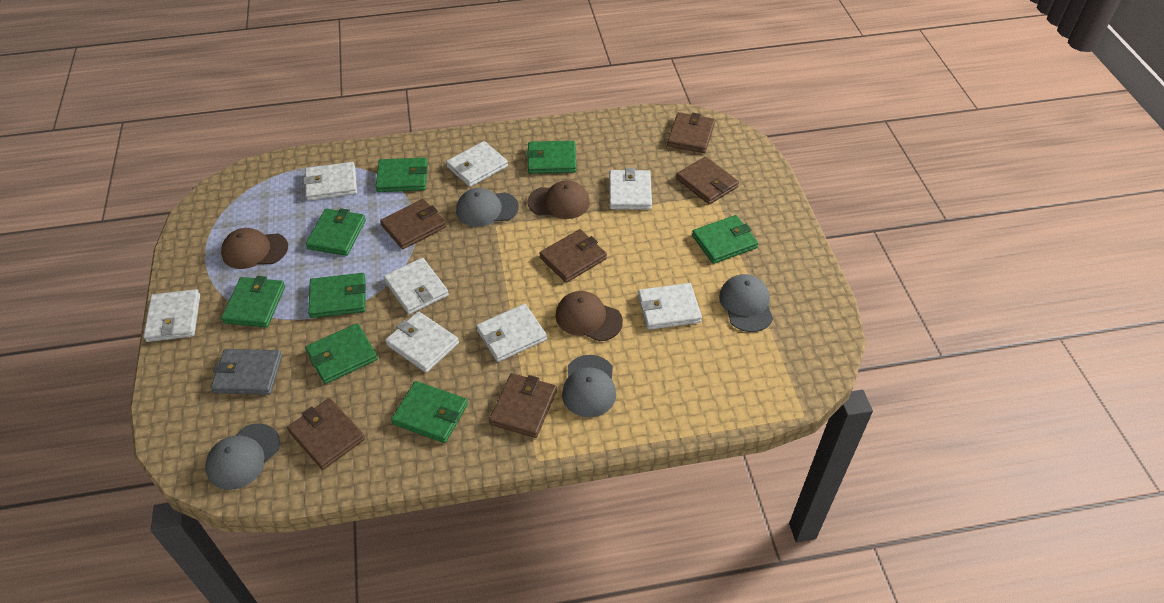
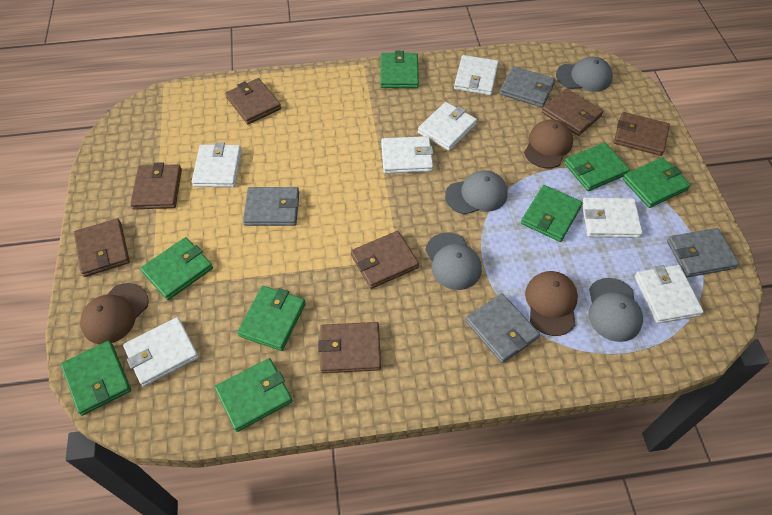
brown wallet: 6 -> 7
grey wallet: 1 -> 4
white wallet: 8 -> 7

